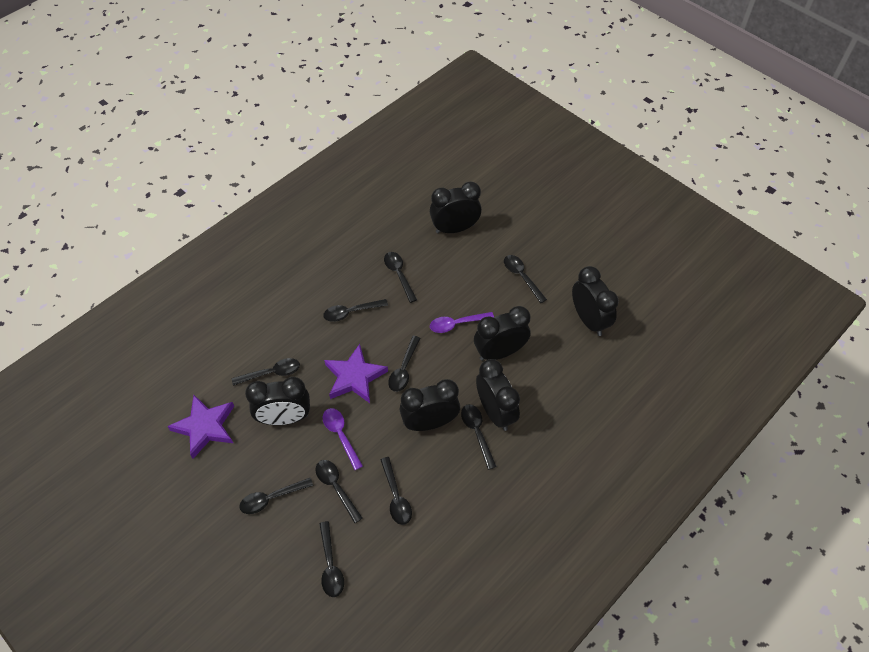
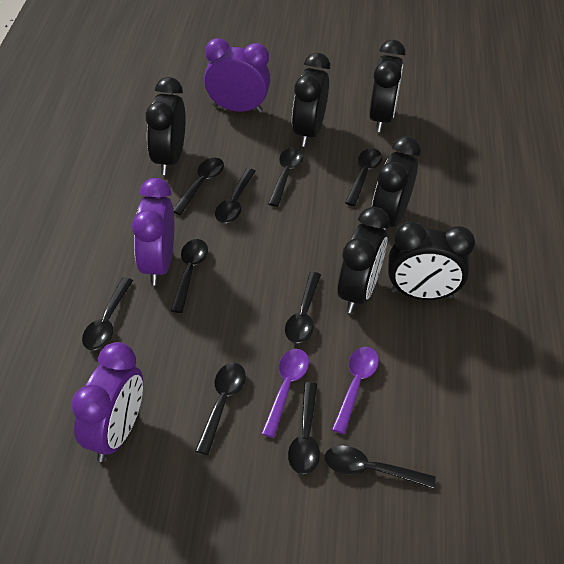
purple clock: 0 -> 3
purple star: 2 -> 0

